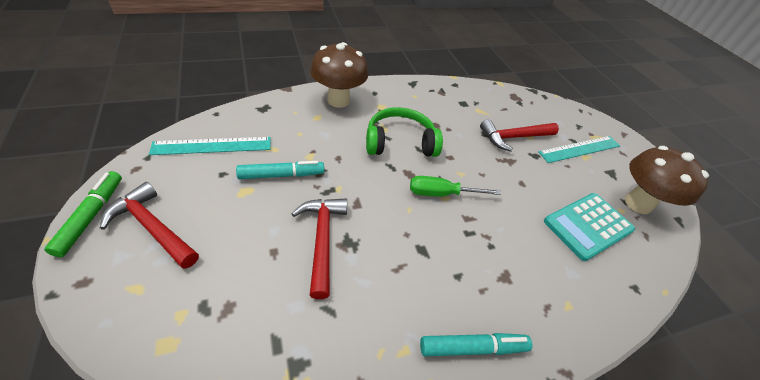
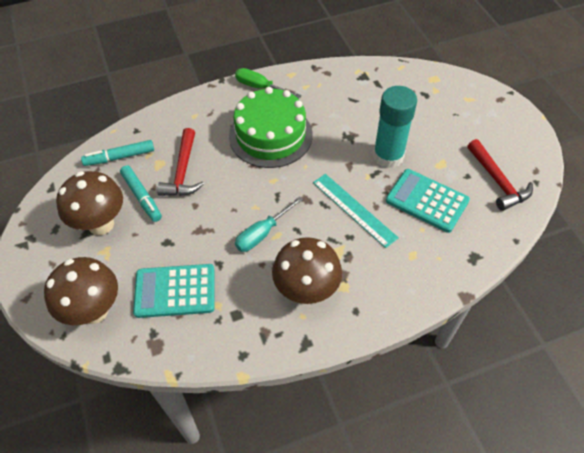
brown mushroom: 2 -> 3
green cake: 0 -> 1
green headphones: 1 -> 0
green marker: 1 -> 0
red hammer: 3 -> 2
turquoise calculator: 1 -> 2
turquoise glue stick: 0 -> 1
turquoise ruler: 2 -> 1
turquoise screwdriver: 0 -> 1

